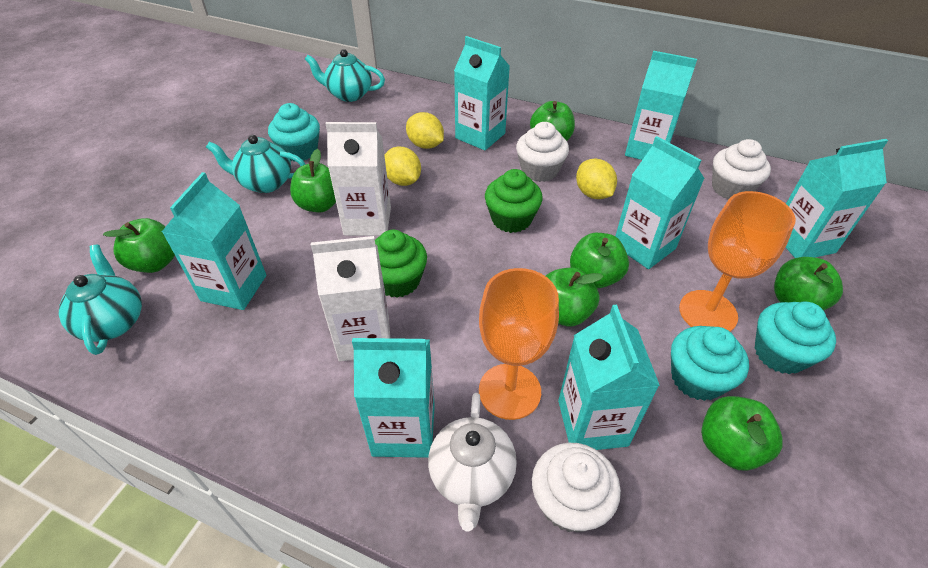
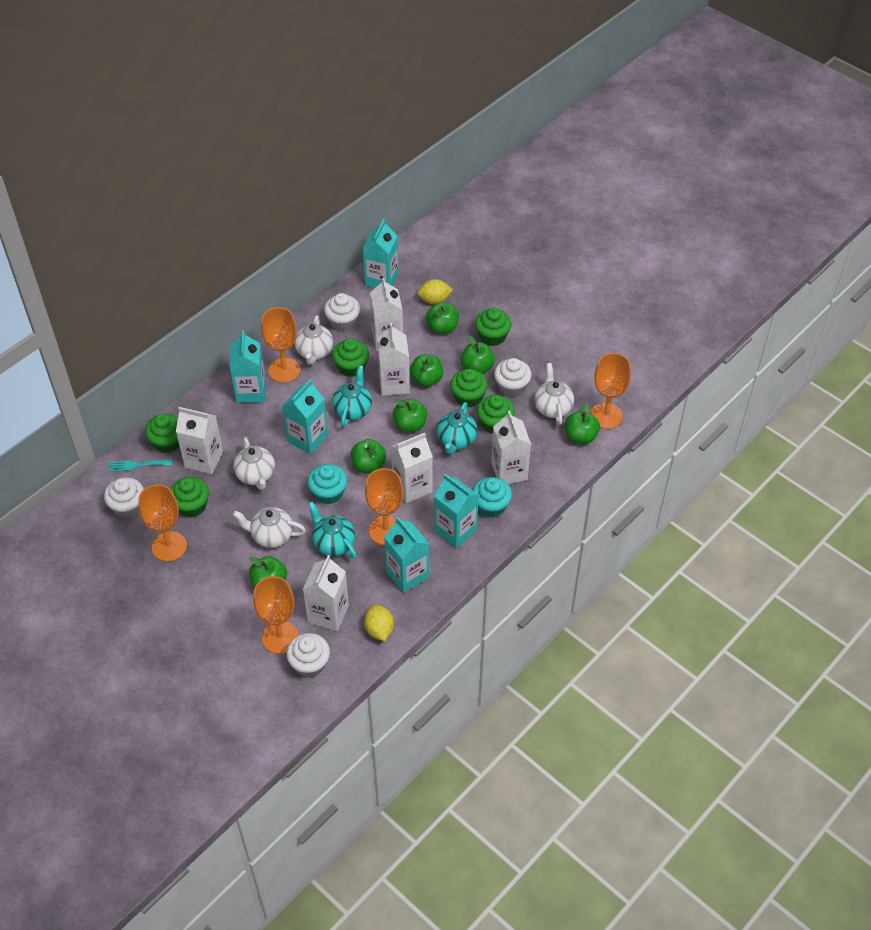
green cupcake: 2 -> 6
orange goblet: 2 -> 5
turquoise carton: 7 -> 5
turquoise cupcake: 3 -> 2
turquoise fork: 0 -> 1
white carton: 2 -> 6
white cupcake: 3 -> 4
white teapot: 1 -> 4
yellow lemon: 3 -> 2

